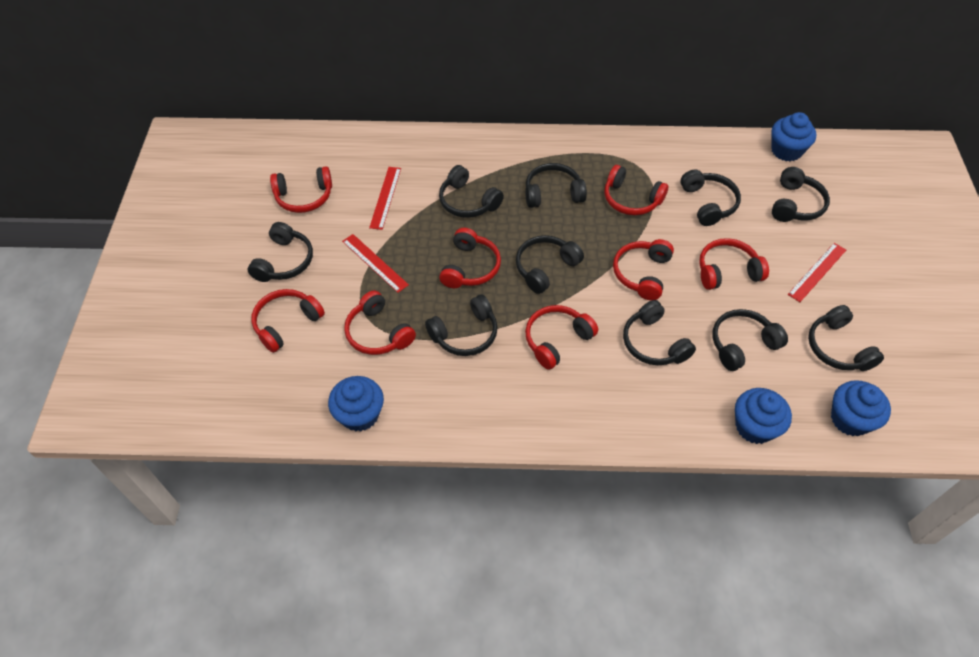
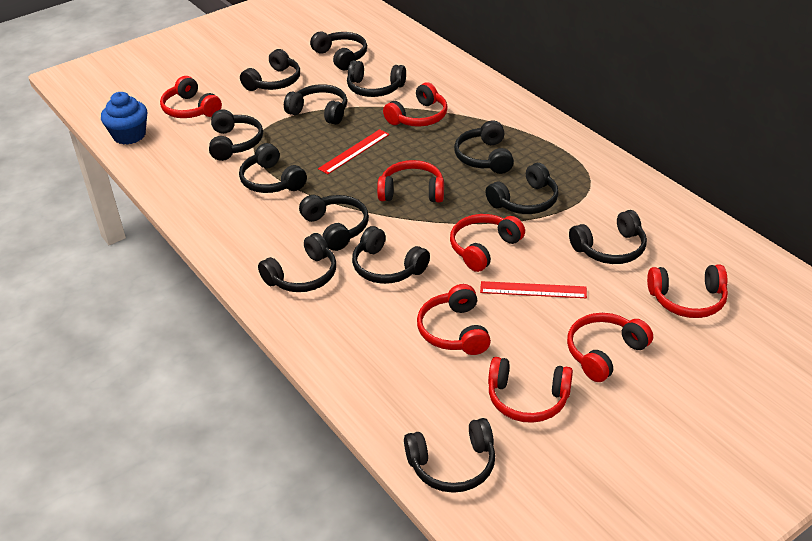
black headphones: 10 -> 13
blue cupcake: 4 -> 1
red ruler: 3 -> 2

